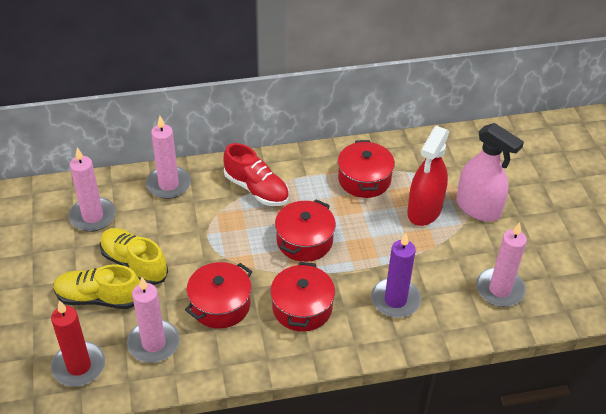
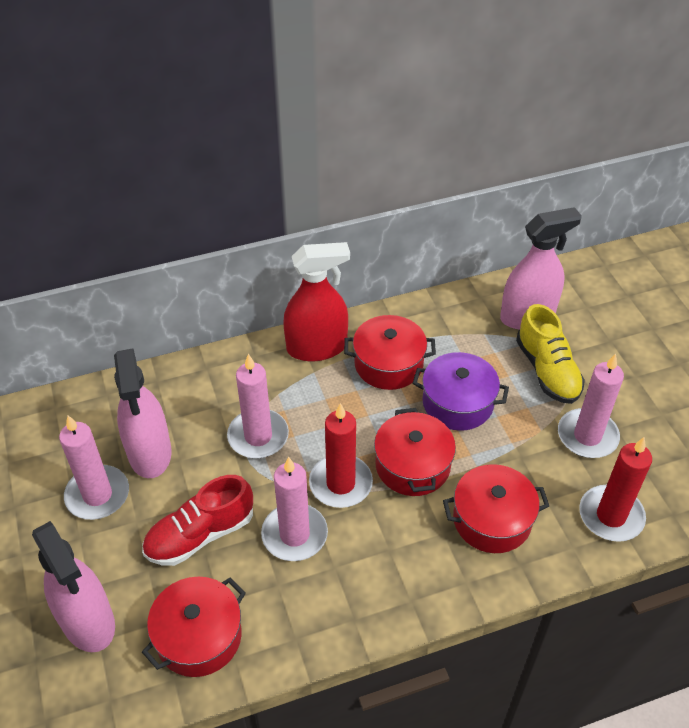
pink spray bottle: 1 -> 3
purple candle: 1 -> 0
purple pot: 0 -> 1
red candle: 1 -> 2
yellow shoe: 2 -> 1

